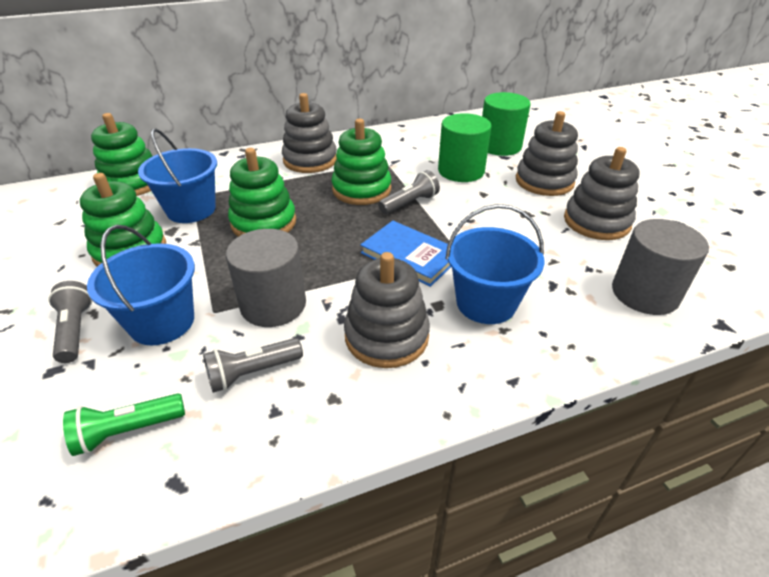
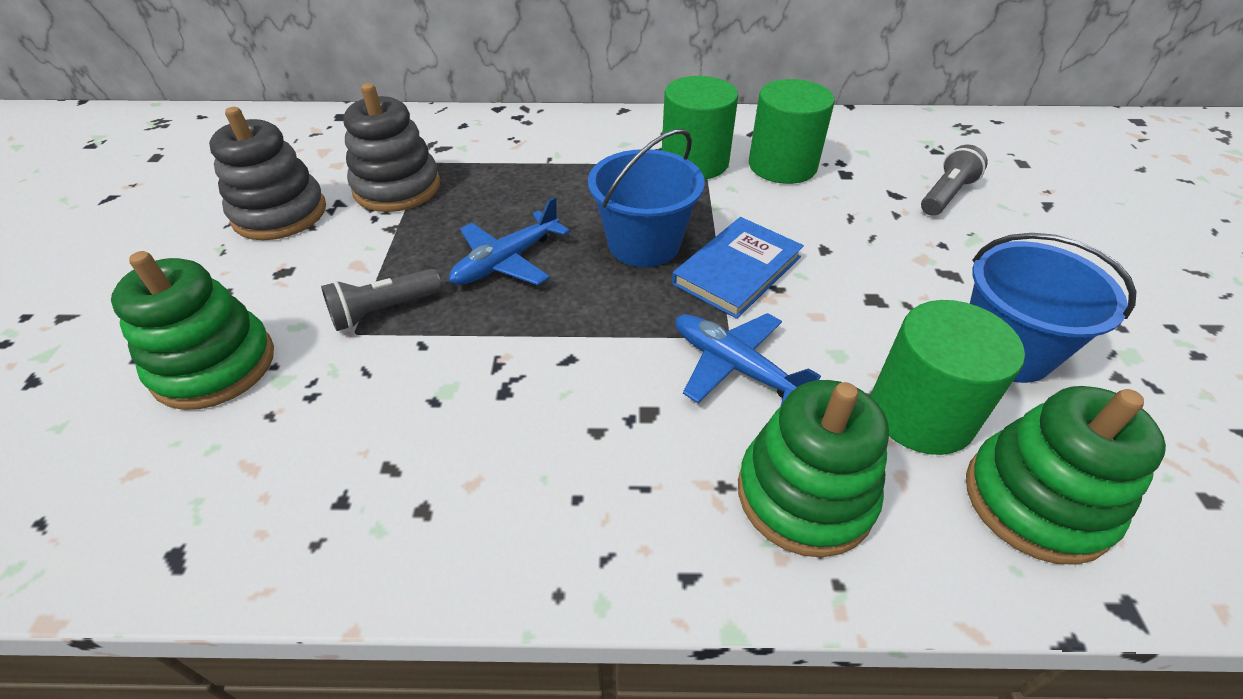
blue bucket: 3 -> 2
blue plane: 0 -> 2
green cylinder: 2 -> 3
green flashlight: 1 -> 0
green stacking toy: 4 -> 3
grey cylinder: 2 -> 0
grey flashlight: 3 -> 2
grey stacking toy: 4 -> 2

